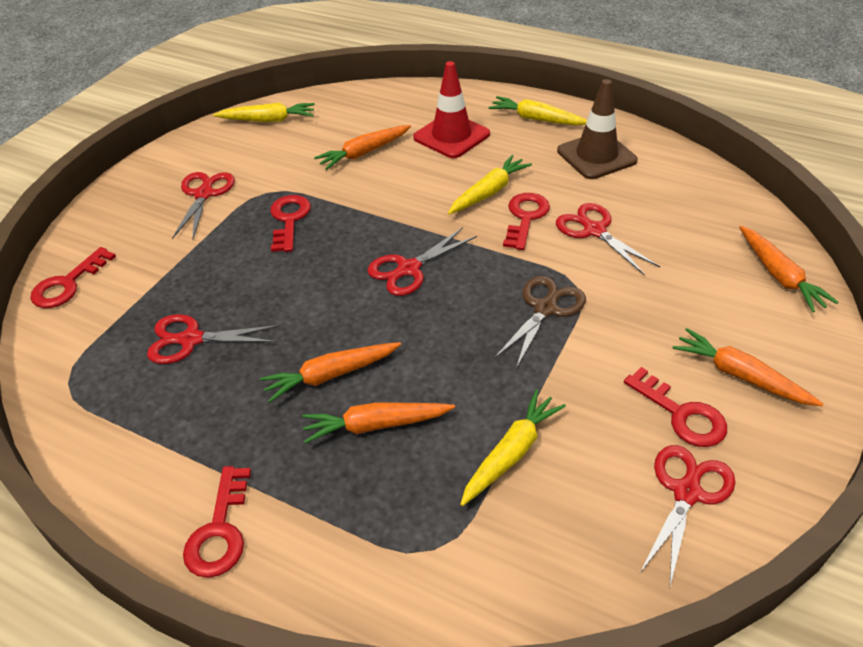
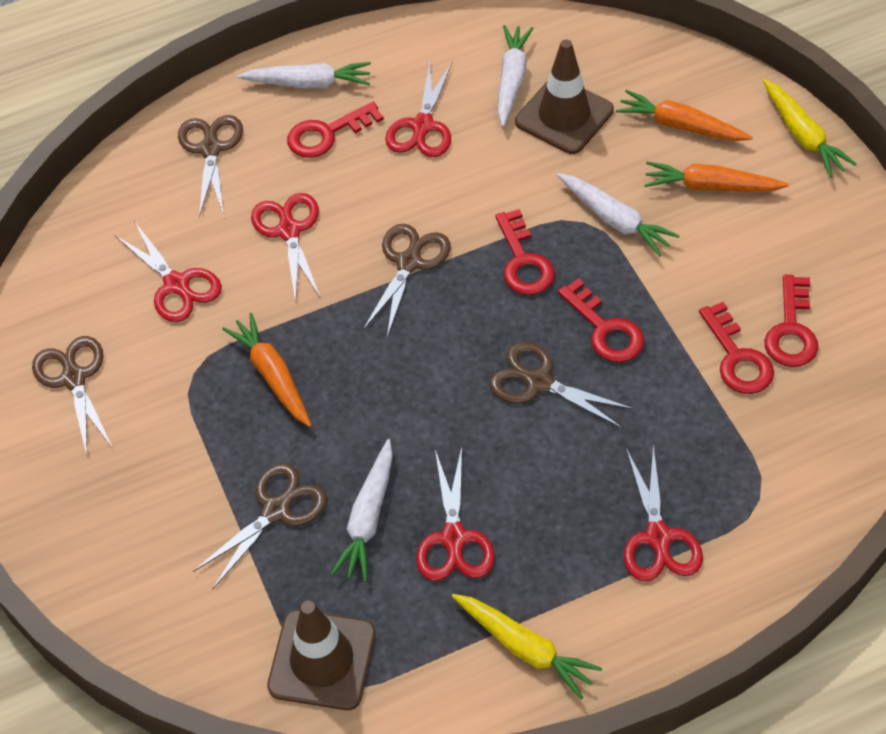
brown scissors: 1 -> 5
brown traffic cone: 1 -> 2
orange carrot: 5 -> 3
red traffic cone: 1 -> 0
white carrot: 0 -> 4
yellow carrot: 4 -> 2

